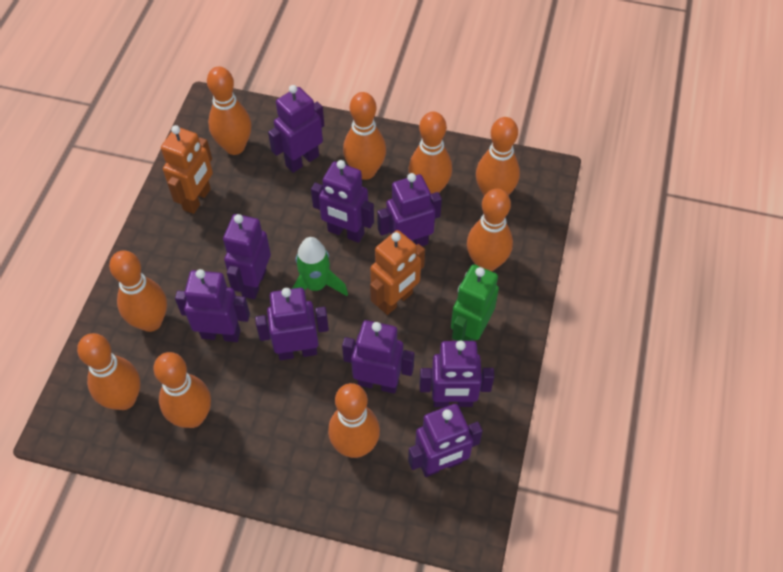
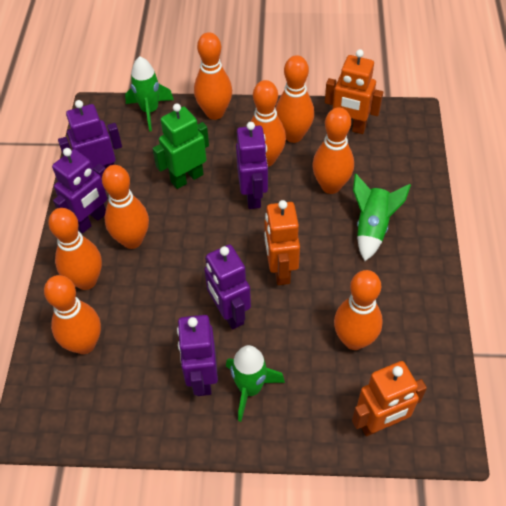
green rocket: 1 -> 3
orange bowling pin: 9 -> 8
orange robot: 2 -> 3
purple robot: 9 -> 5

